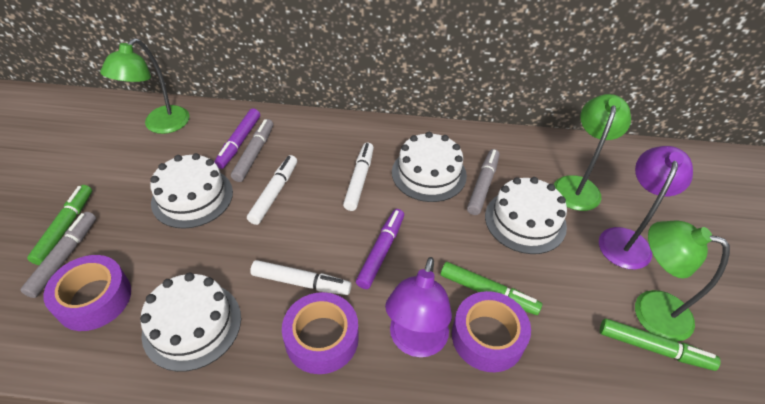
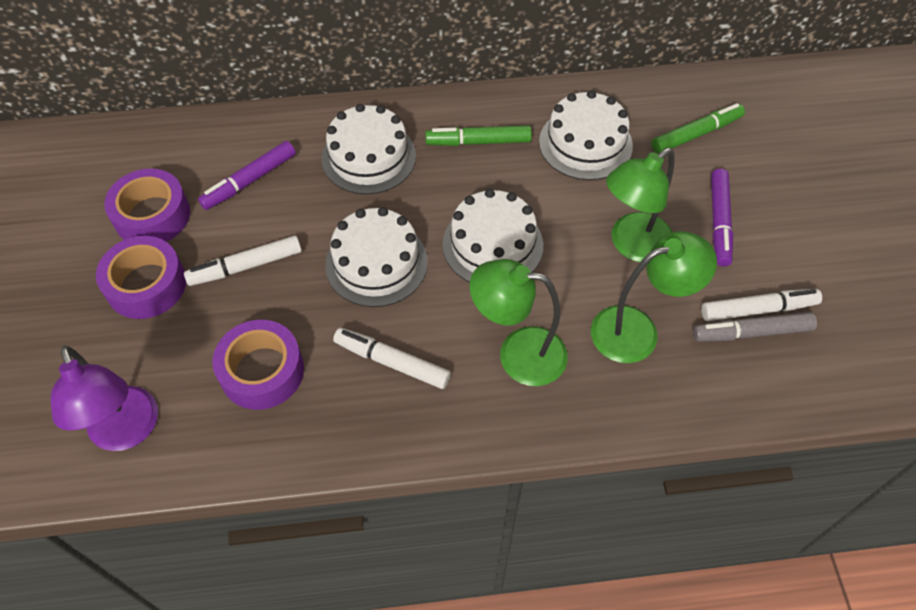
green marker: 3 -> 2
grey marker: 3 -> 1
purple lamp: 2 -> 1

